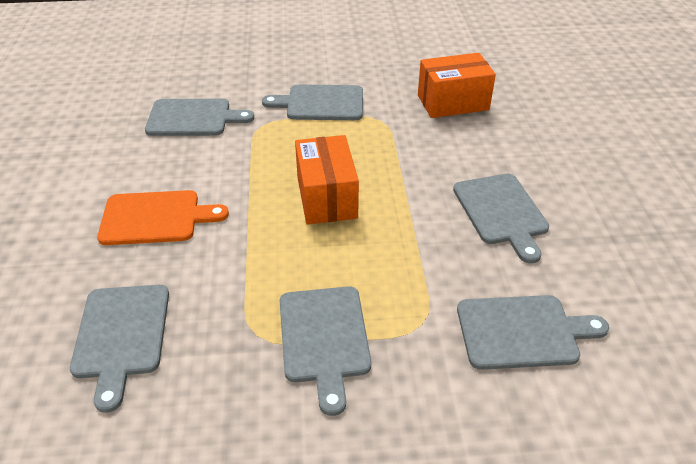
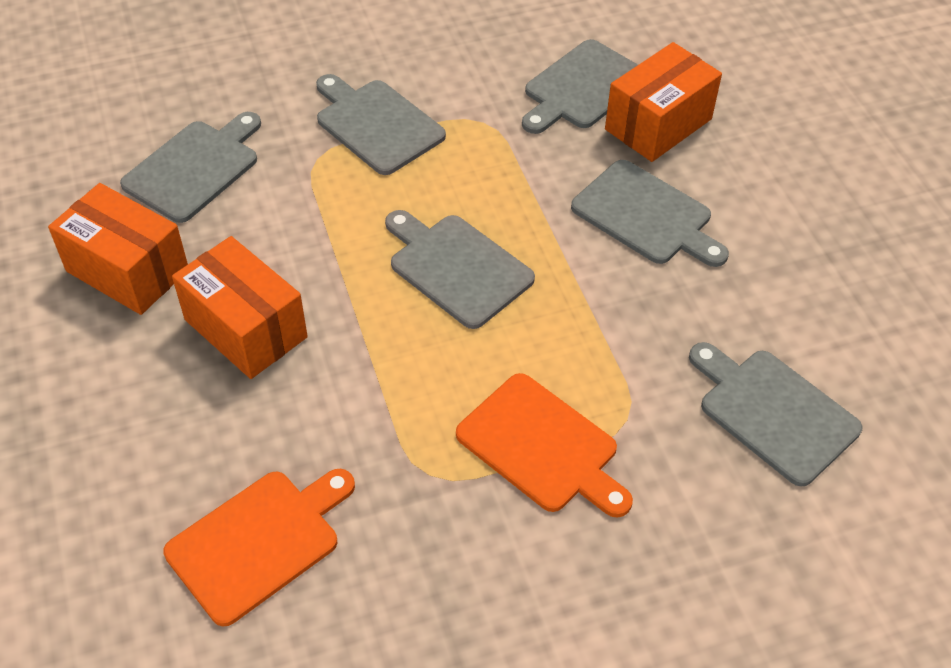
orange box: 2 -> 3
orange cutting board: 1 -> 2

